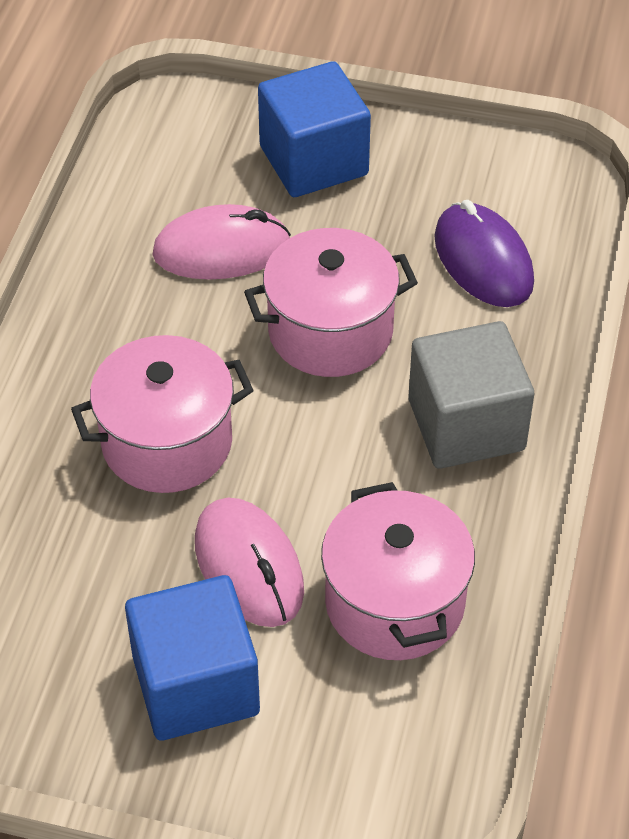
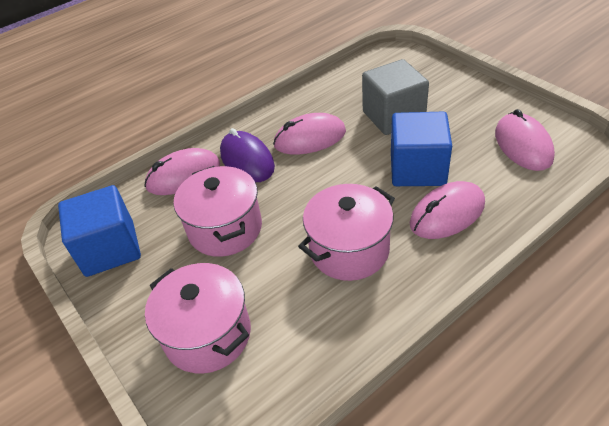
pink mouse: 2 -> 4

